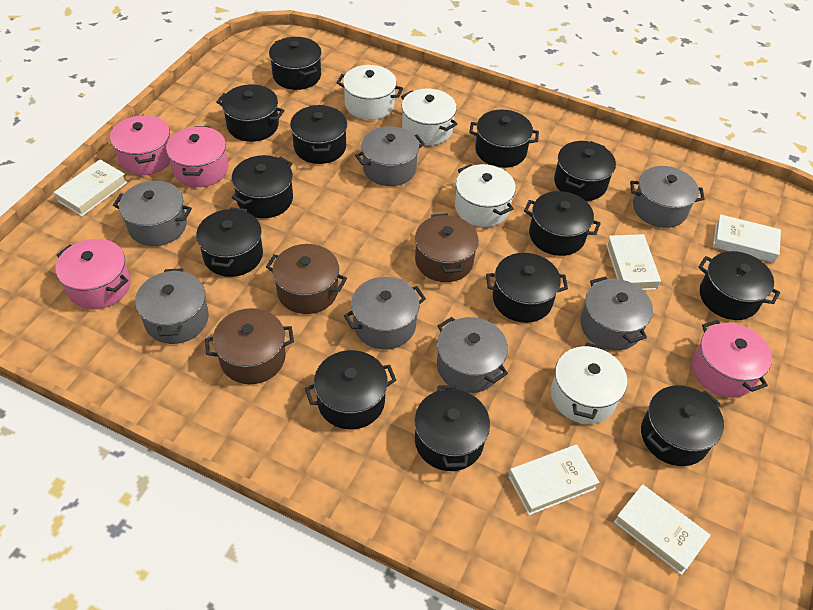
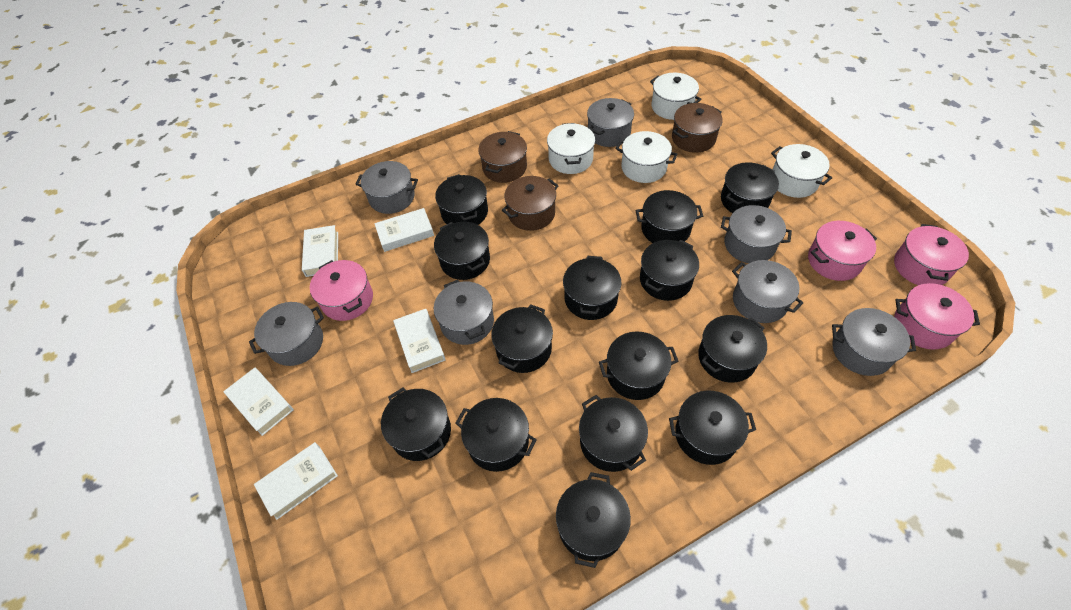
black pot: 13 -> 14

